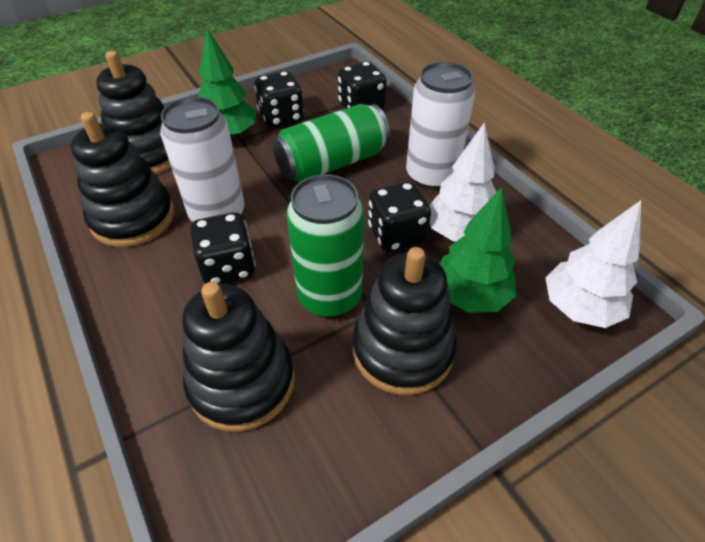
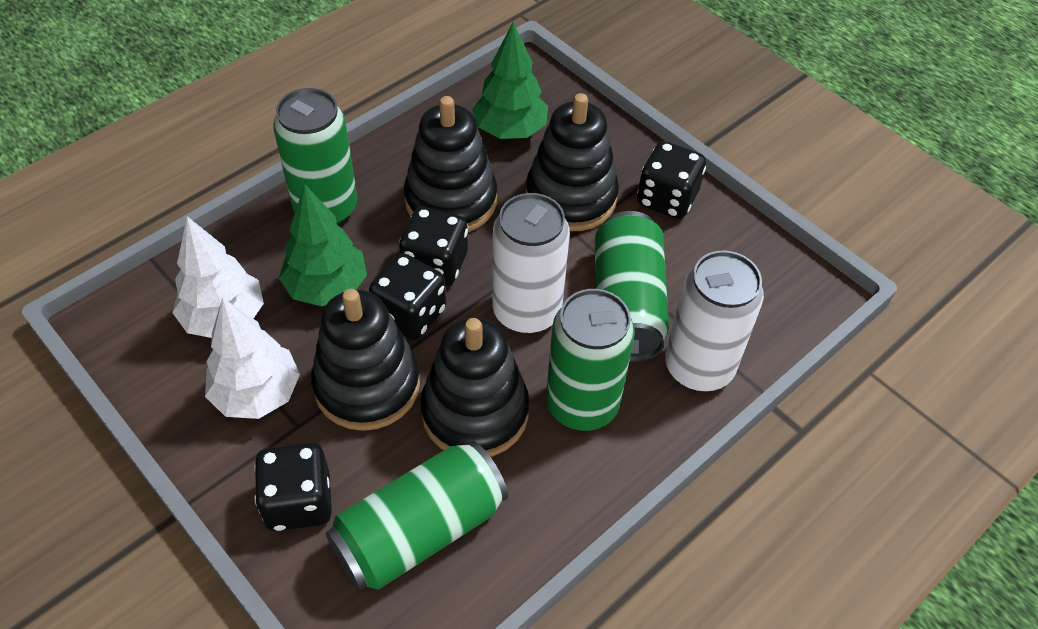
green can: 2 -> 4

